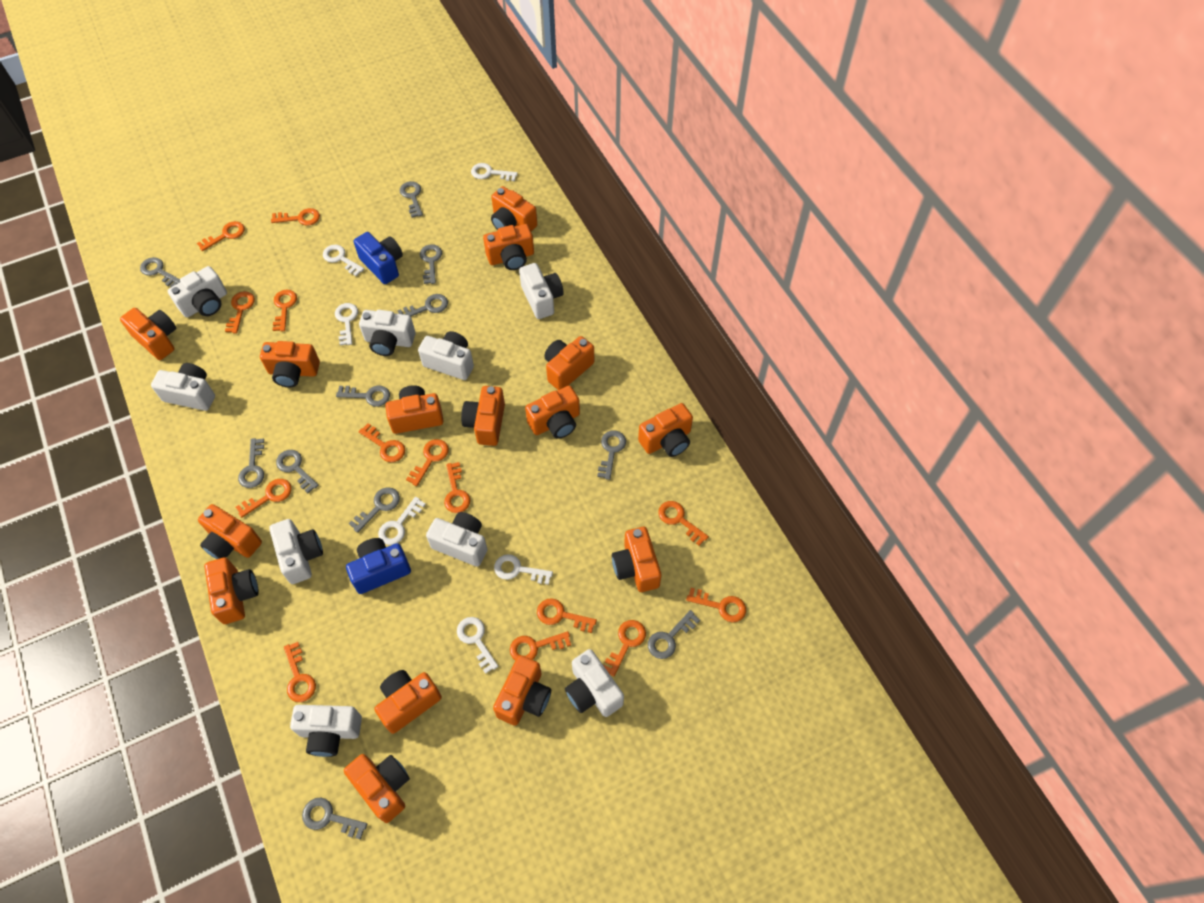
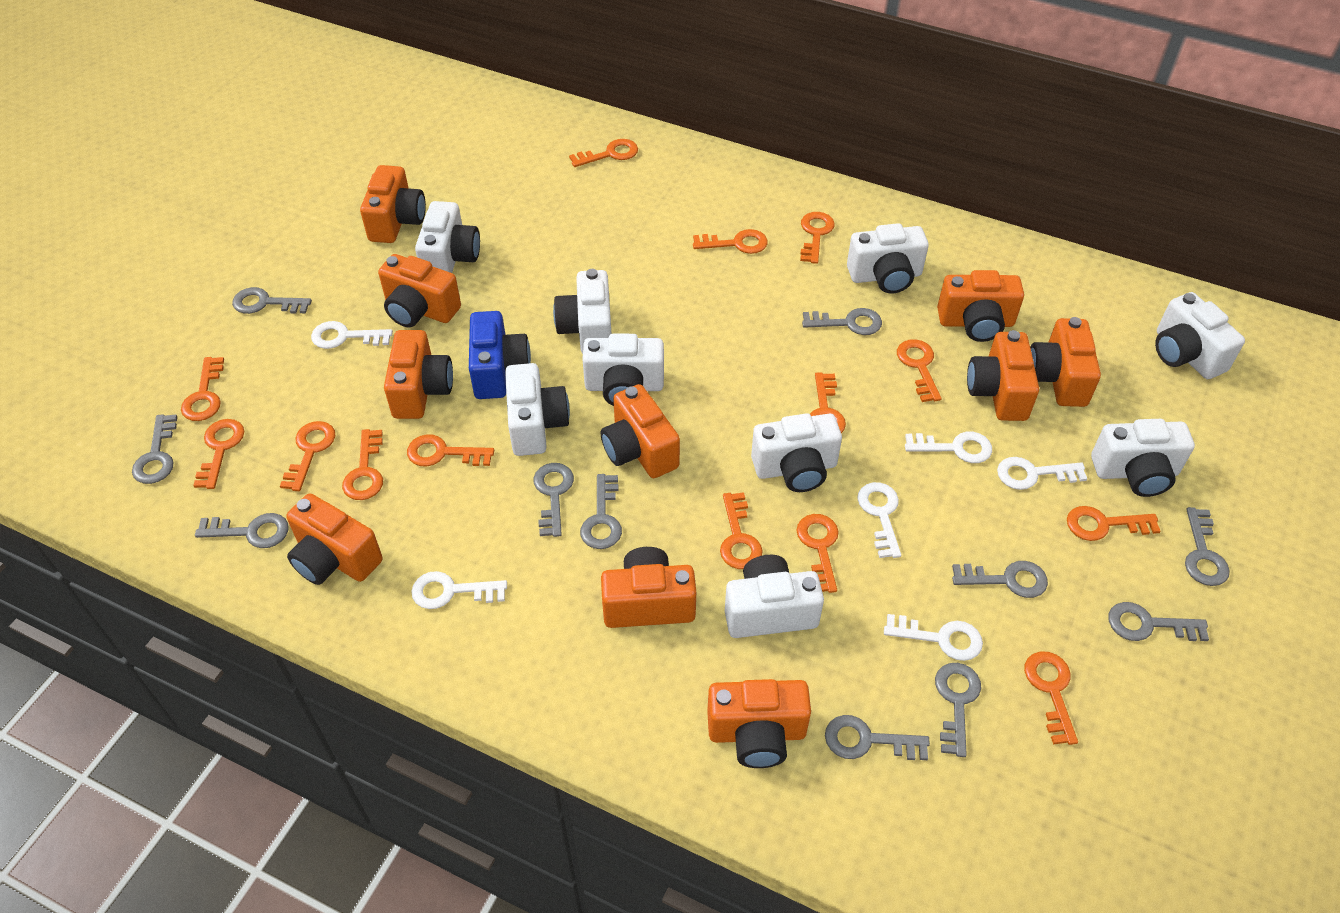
blue camera: 2 -> 1
orange camera: 15 -> 10

